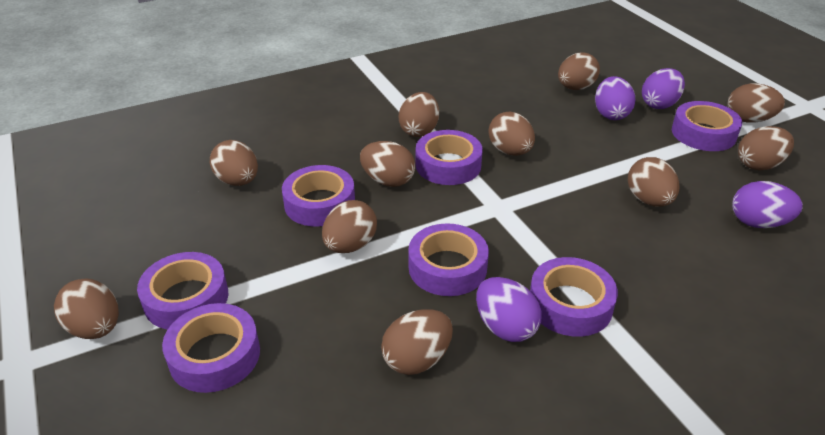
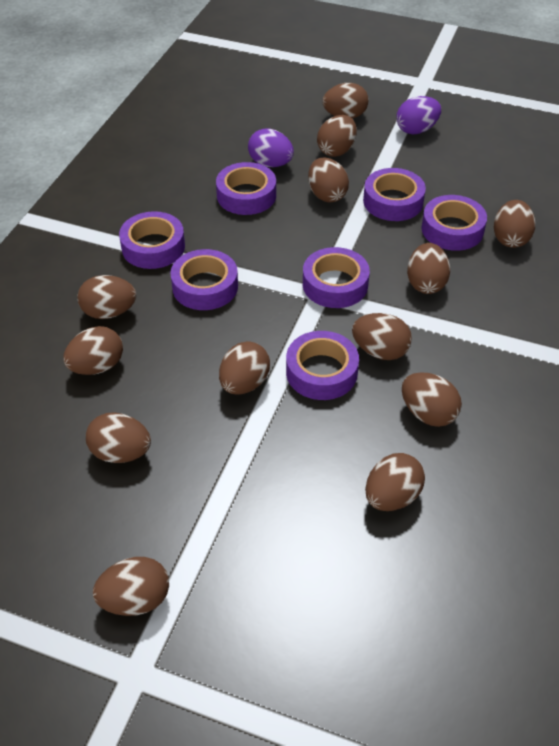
brown egg: 11 -> 13
purple egg: 4 -> 2

